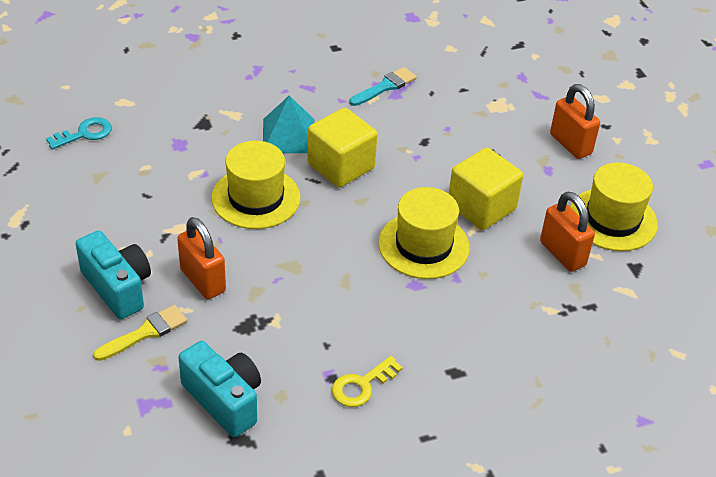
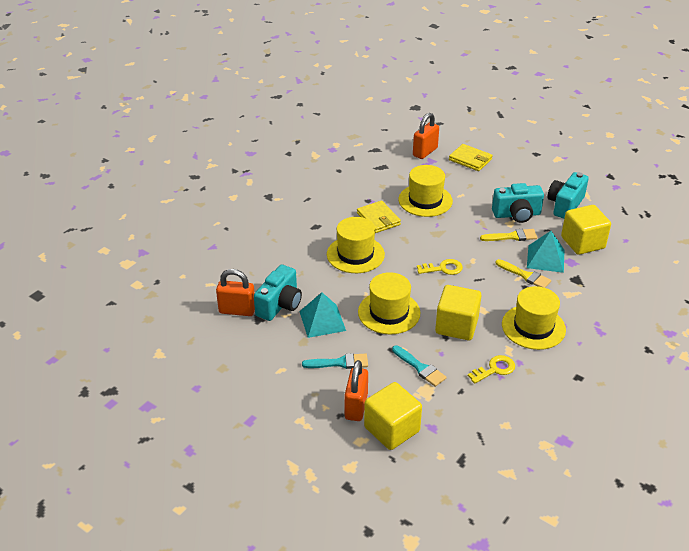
turquoise brush: 1 -> 2
turquoise camera: 2 -> 3
turquoise key: 1 -> 0
turquoise pyramid: 1 -> 2
yellow brush: 1 -> 2
yellow cube: 2 -> 3
yellow hat: 3 -> 4
yellow key: 1 -> 2
yellow wallet: 0 -> 2

